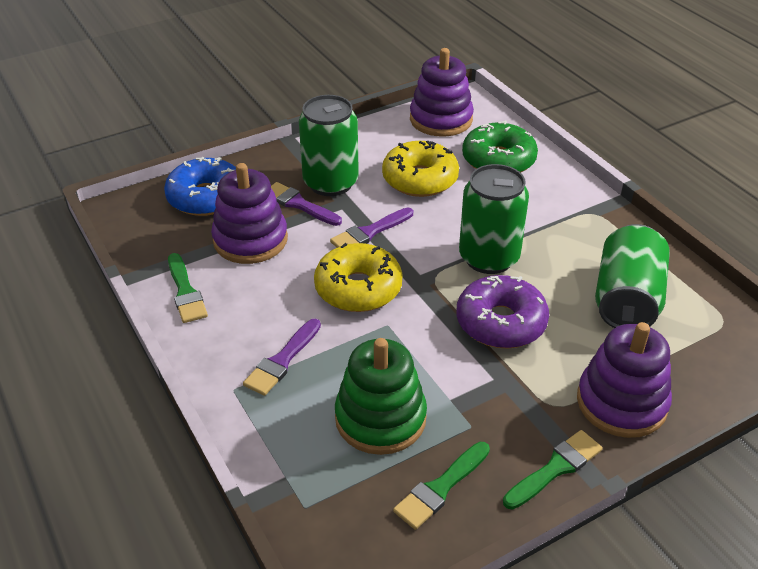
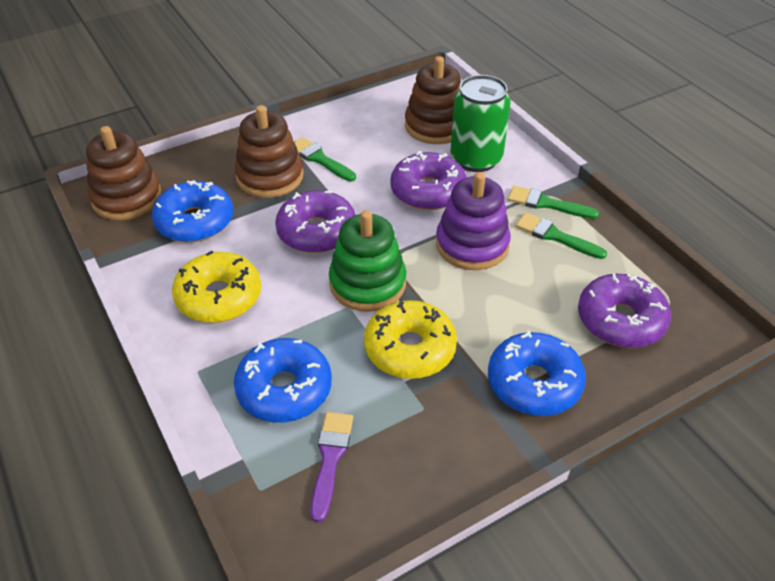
blue donut: 1 -> 3
brown stacking toy: 0 -> 3
green can: 3 -> 1
green donut: 1 -> 0
purple brush: 3 -> 1
purple donut: 1 -> 3
purple stacking toy: 3 -> 1

